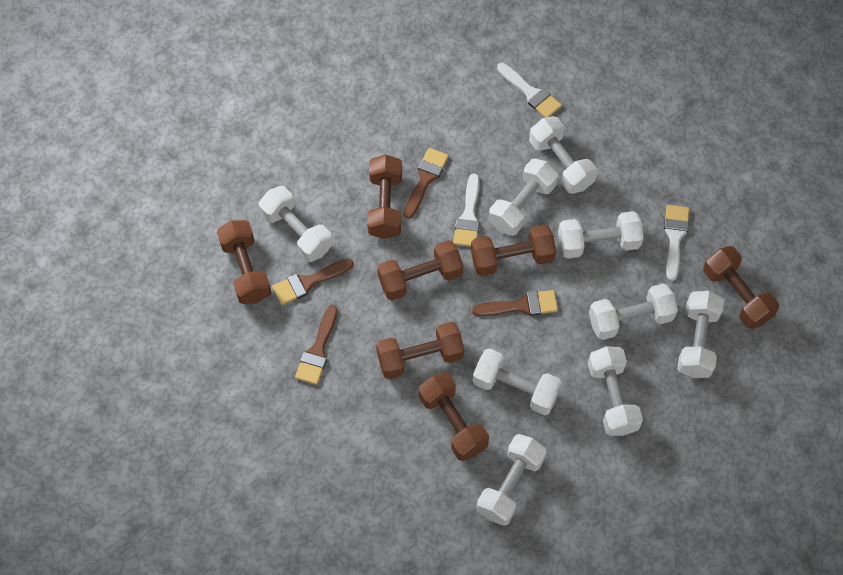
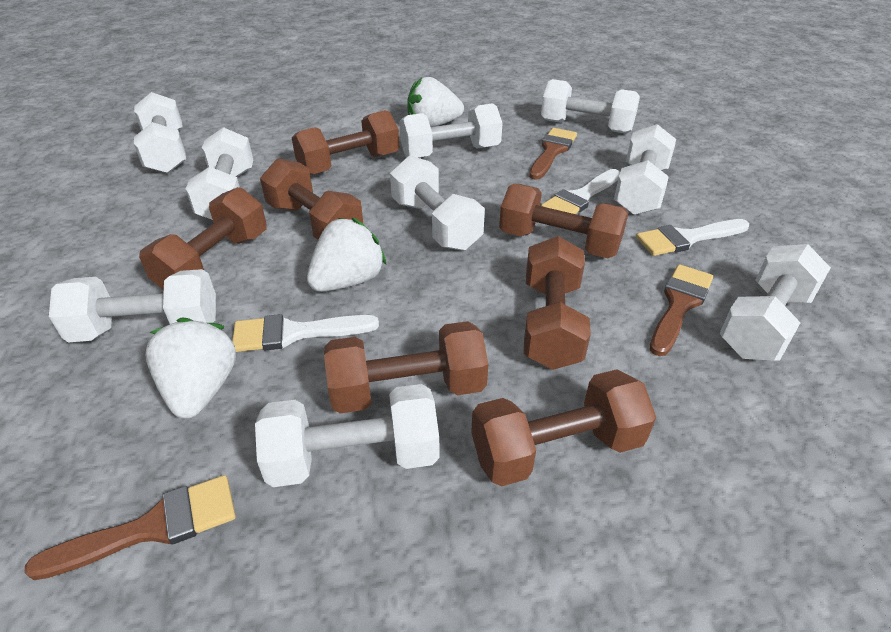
brown brush: 4 -> 3
white strawberry: 0 -> 3

